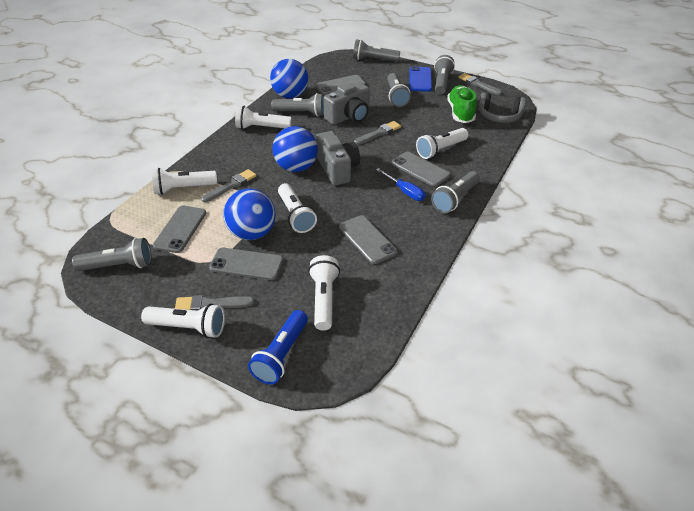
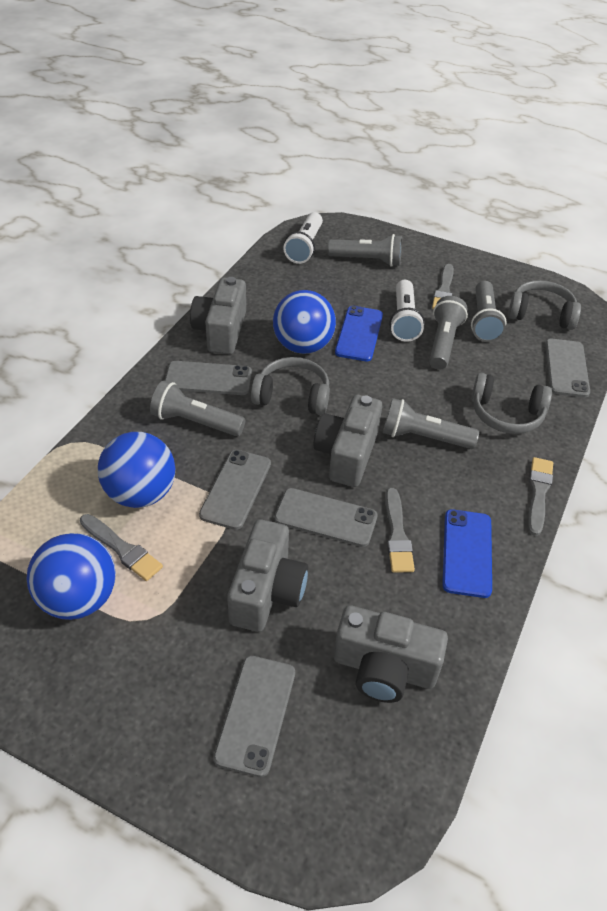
blue flashlight: 1 -> 0
blue phone: 1 -> 2
blue screwdriver: 1 -> 0
green shoe: 1 -> 0
grey camera: 2 -> 4
grey flashlight: 6 -> 5
grey headphones: 1 -> 3
white flashlight: 6 -> 2

